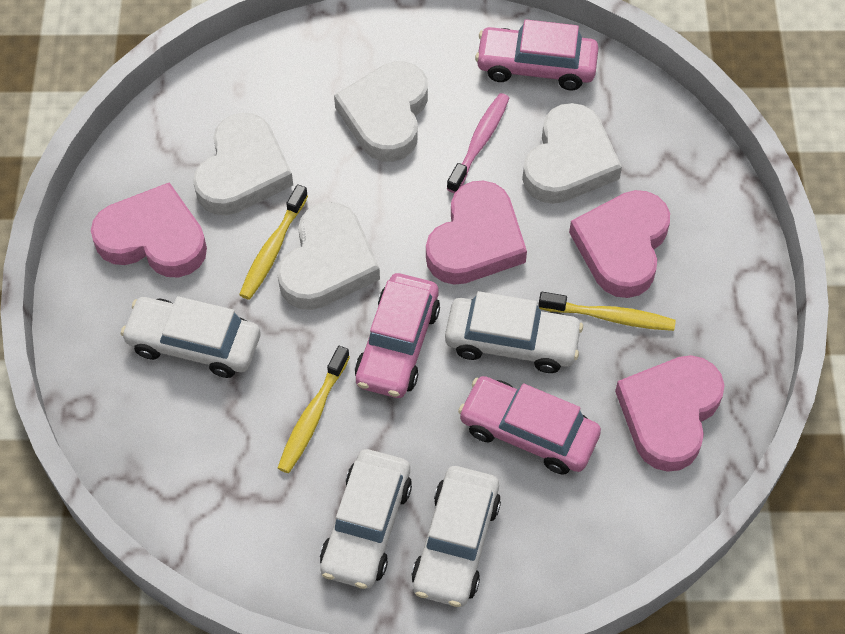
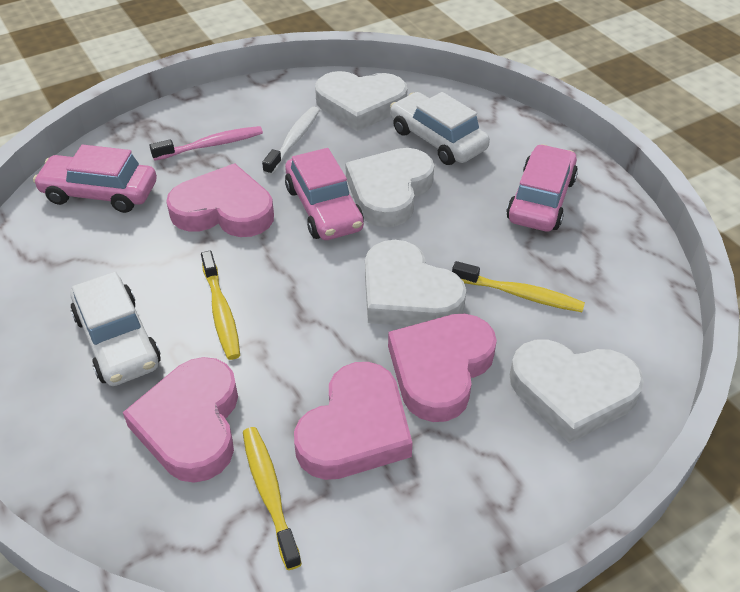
white car: 4 -> 2
white toothbrush: 0 -> 1

